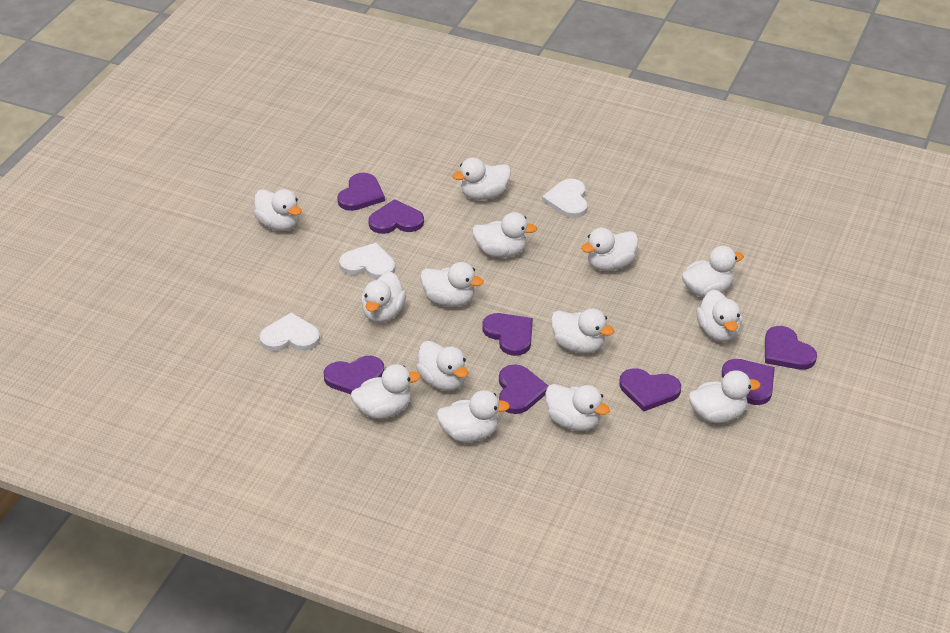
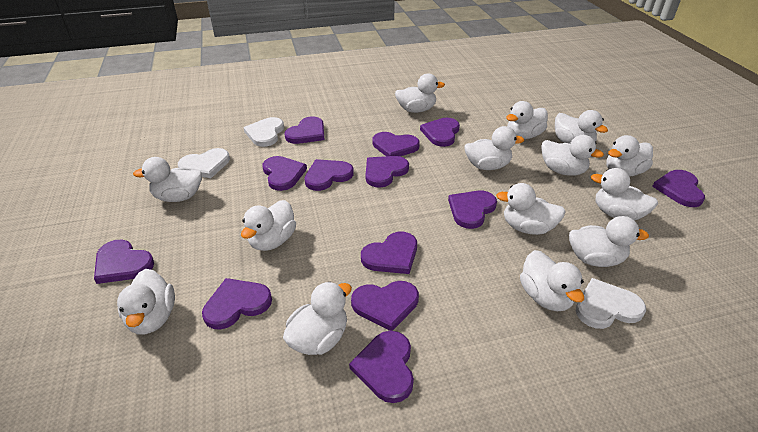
purple heart: 8 -> 13

